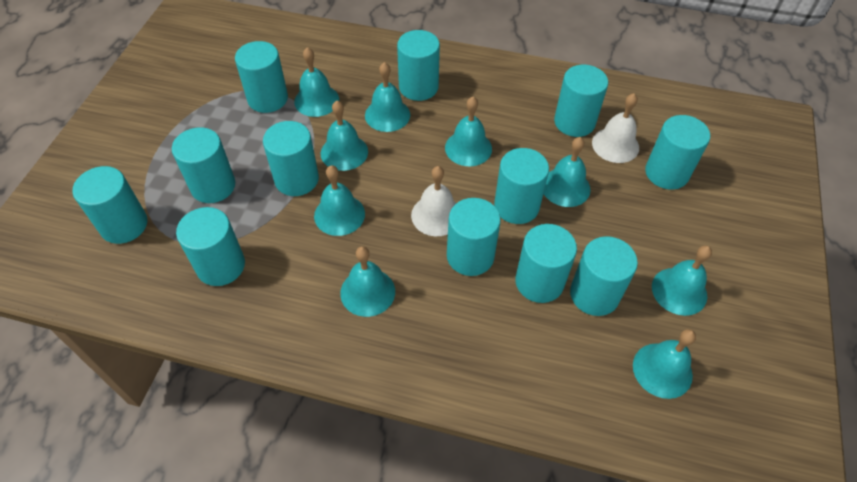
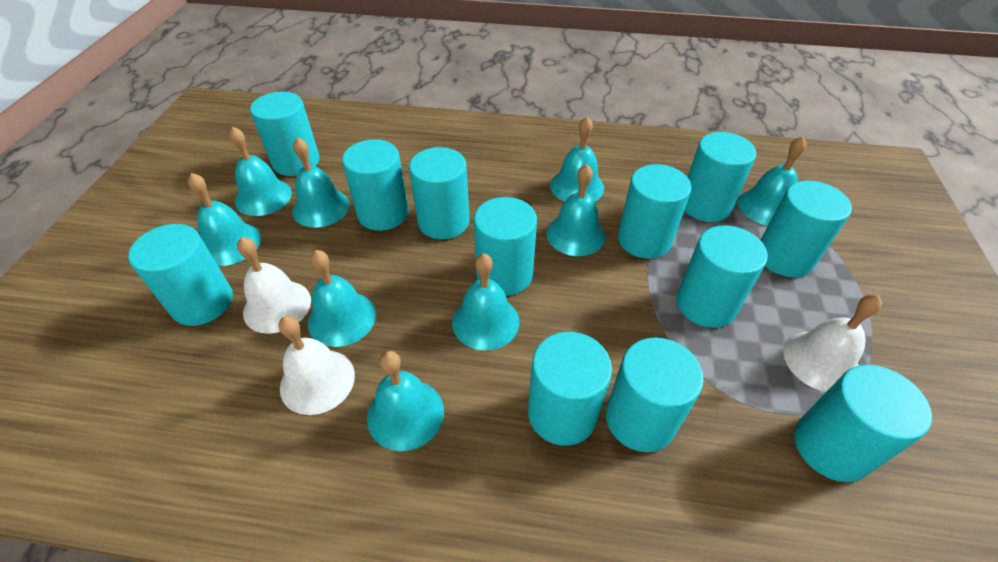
white bell: 2 -> 3

